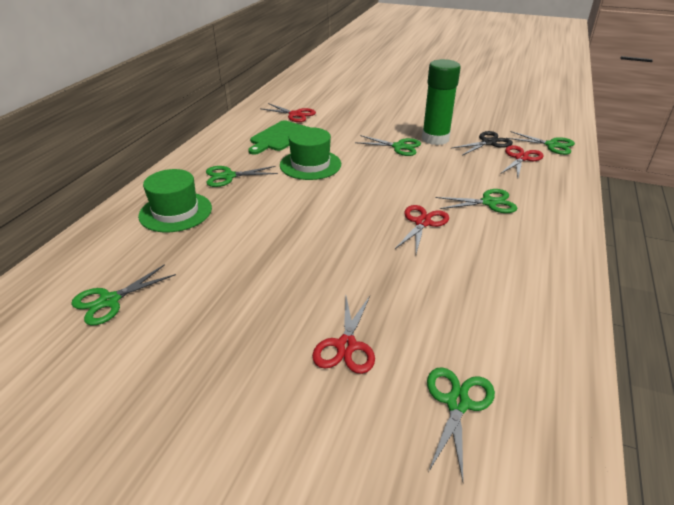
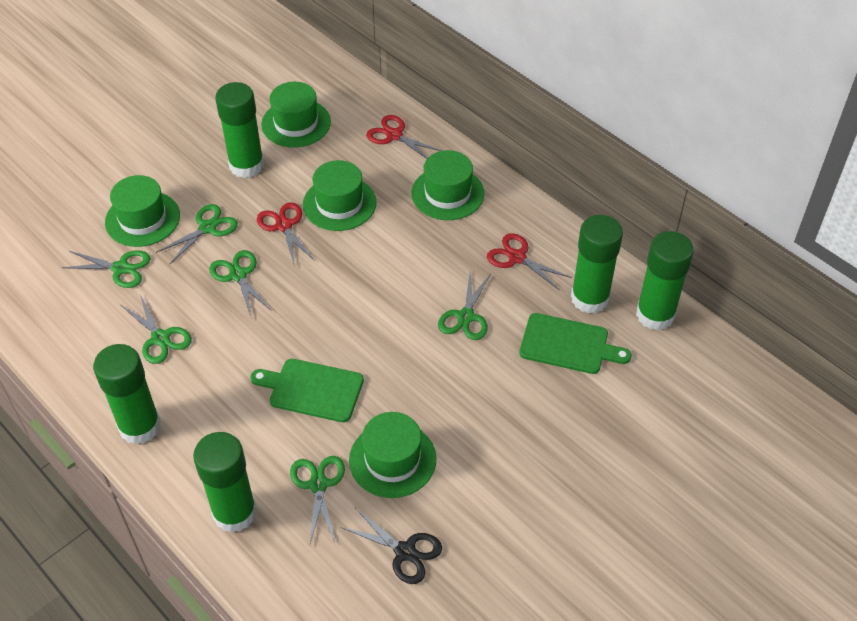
green cutting board: 1 -> 2
green glue stick: 1 -> 5
green hat: 2 -> 5
red scissors: 4 -> 3

